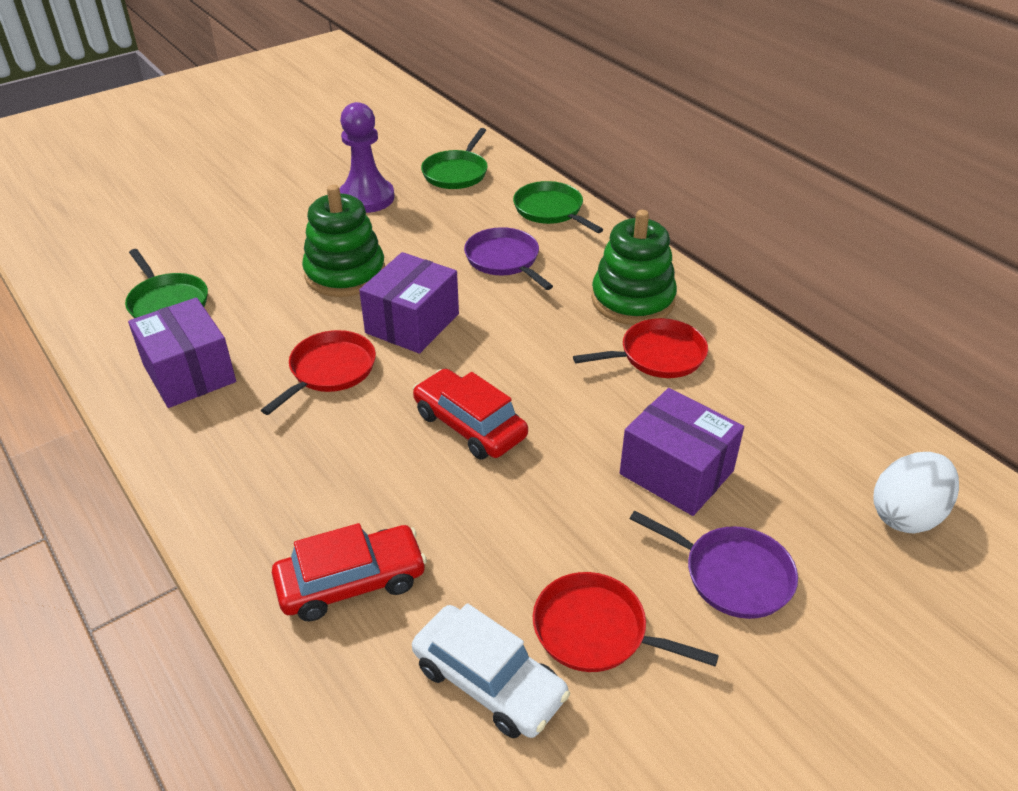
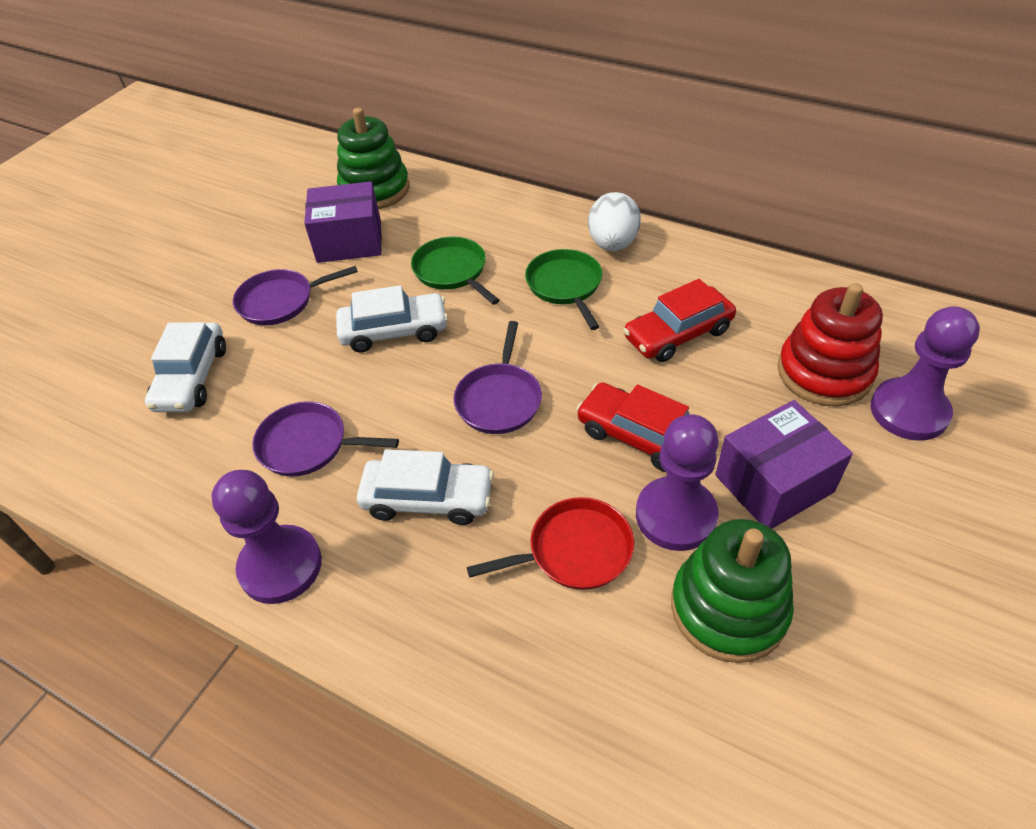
green pan: 3 -> 2
purple box: 3 -> 2
purple pan: 2 -> 3
purple pawn: 1 -> 3
red pan: 3 -> 1
red stacking toy: 0 -> 1
white car: 1 -> 3

